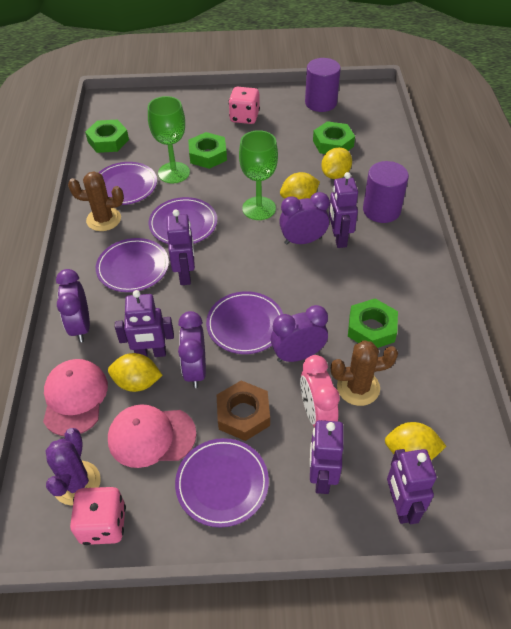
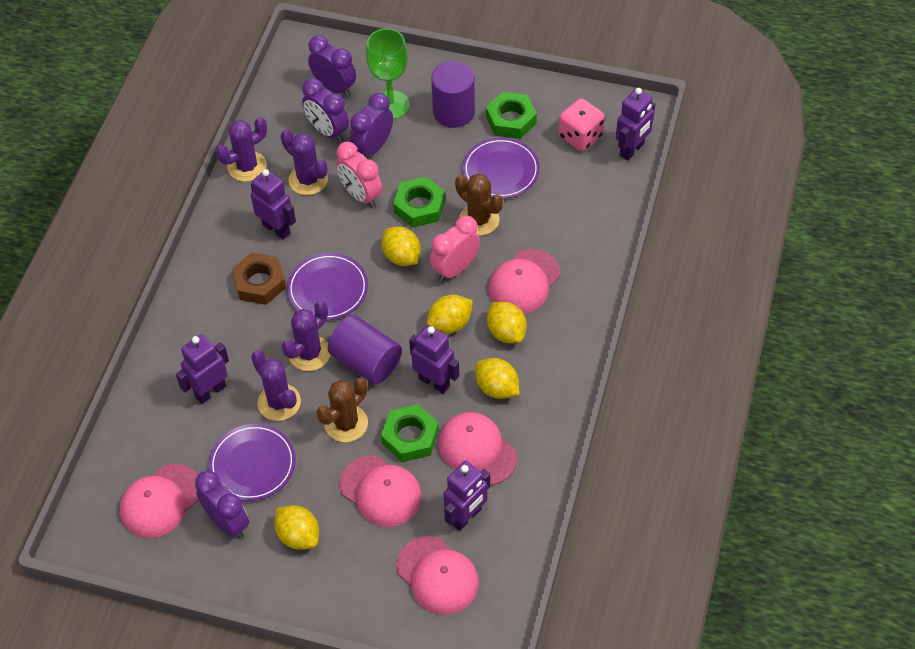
green goblet: 2 -> 1
green nut: 4 -> 3
pink cap: 2 -> 5
pink clock: 1 -> 2
pink dice: 2 -> 1
purple cactus: 1 -> 4
purple plate: 5 -> 3
yellow lemon: 4 -> 5

